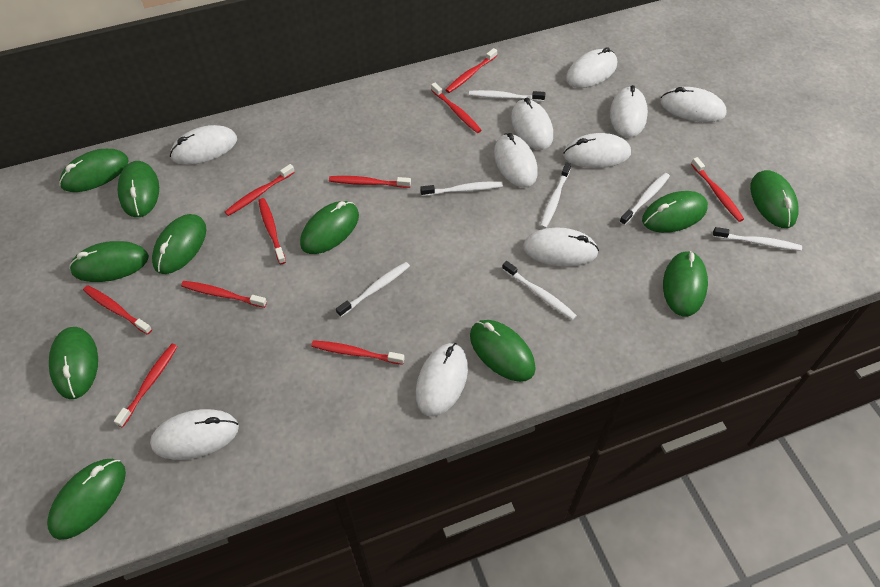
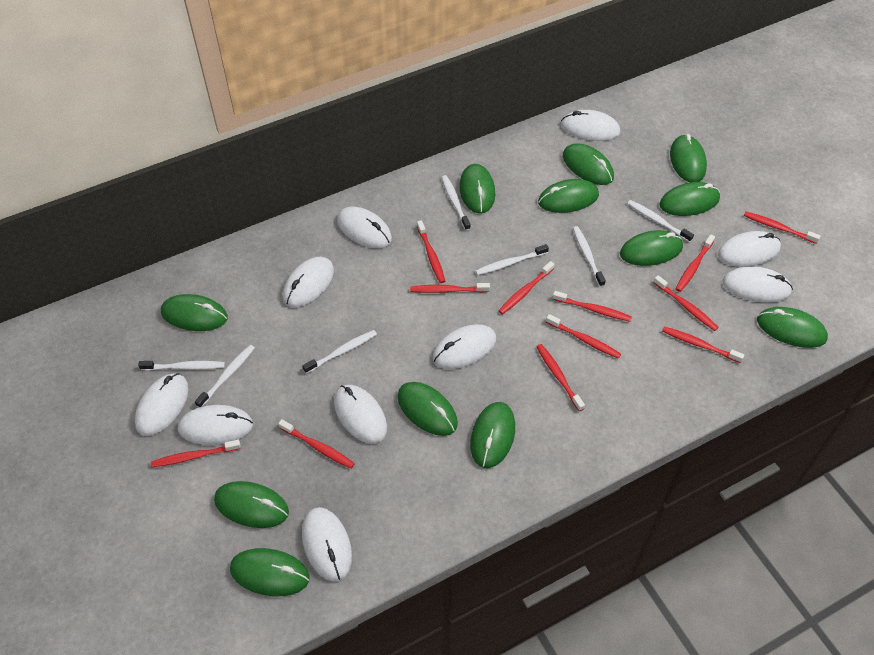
green mouse: 11 -> 12
red toothbrush: 10 -> 12

